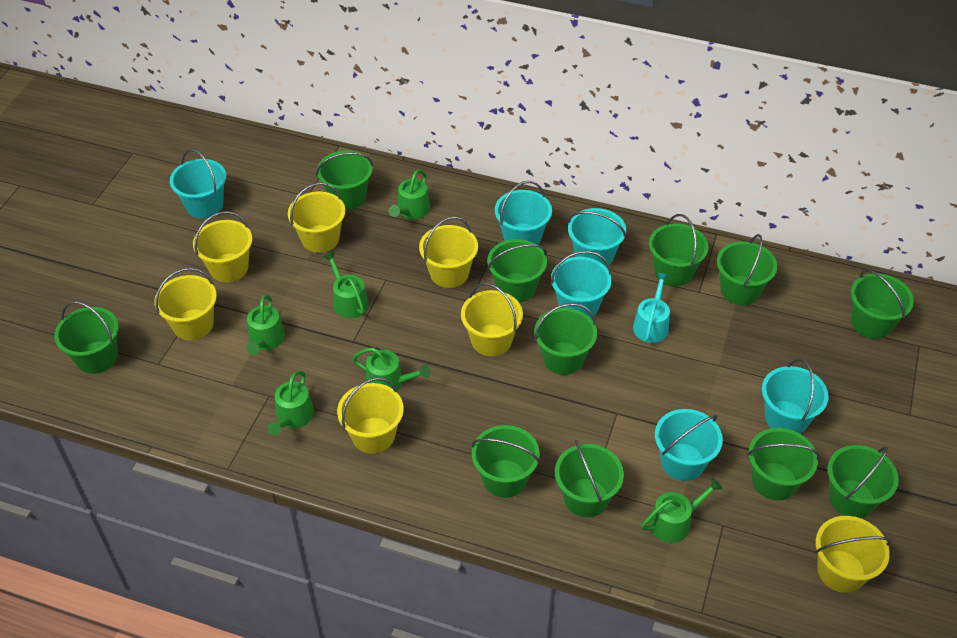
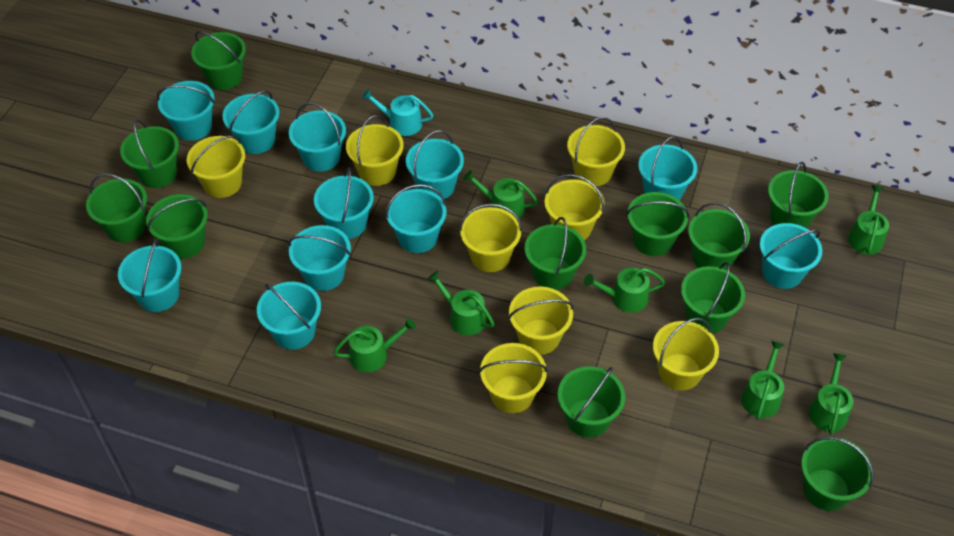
green watering can: 6 -> 7
turquoise bucket: 6 -> 11
yellow bucket: 7 -> 8

